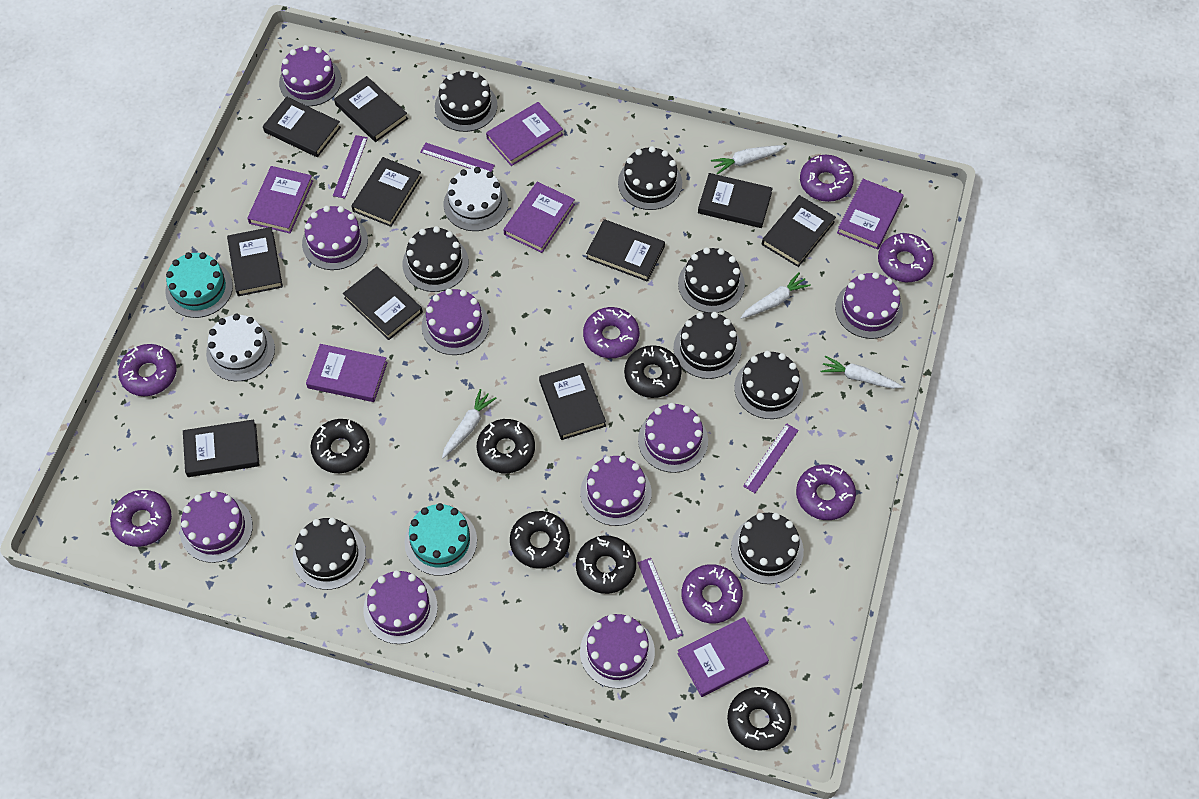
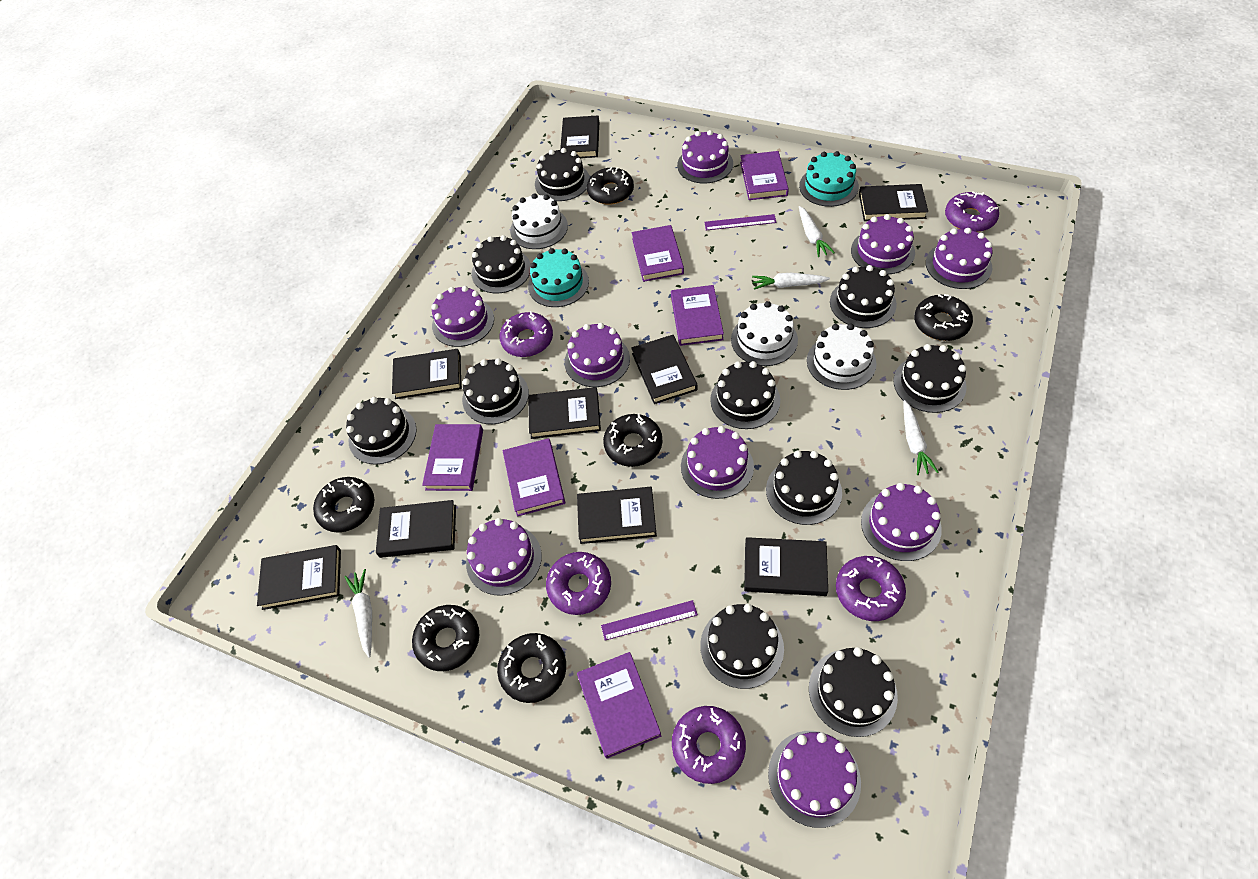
black book: 10 -> 9
black cake: 8 -> 10
purple donut: 7 -> 5
purple ruler: 4 -> 2
white cake: 2 -> 3

